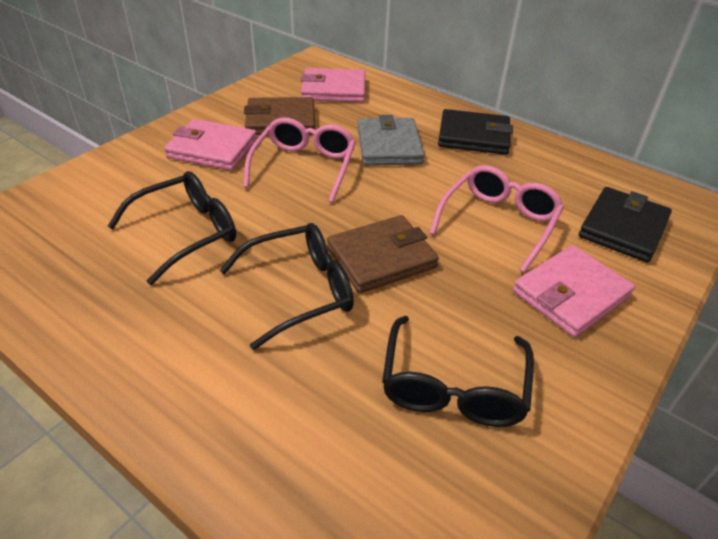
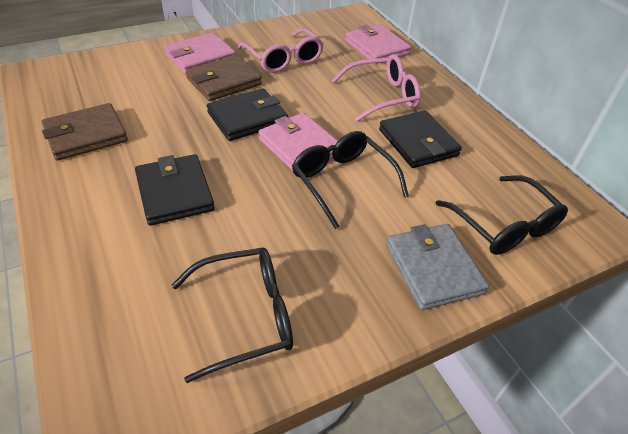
black wallet: 2 -> 3

